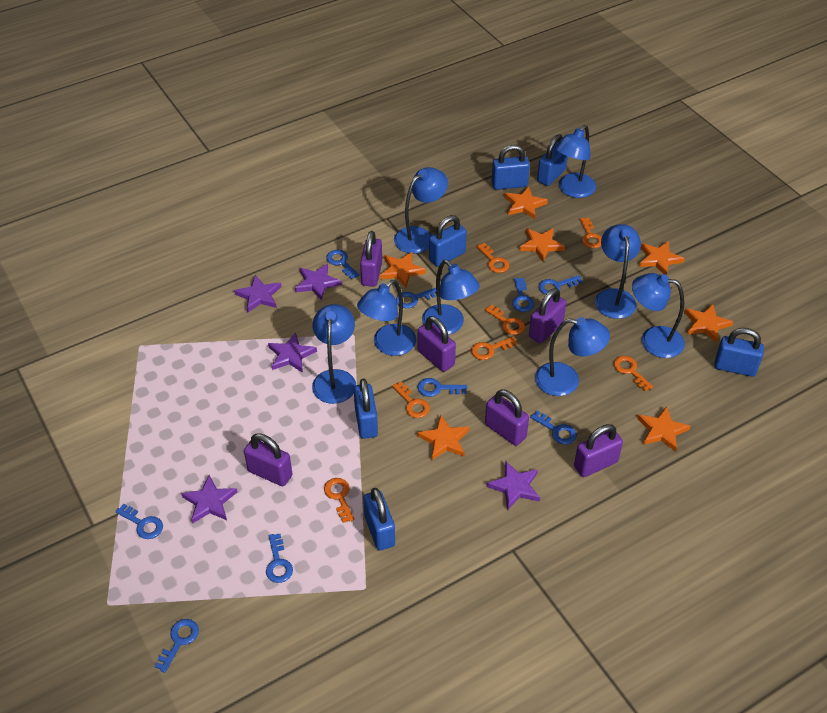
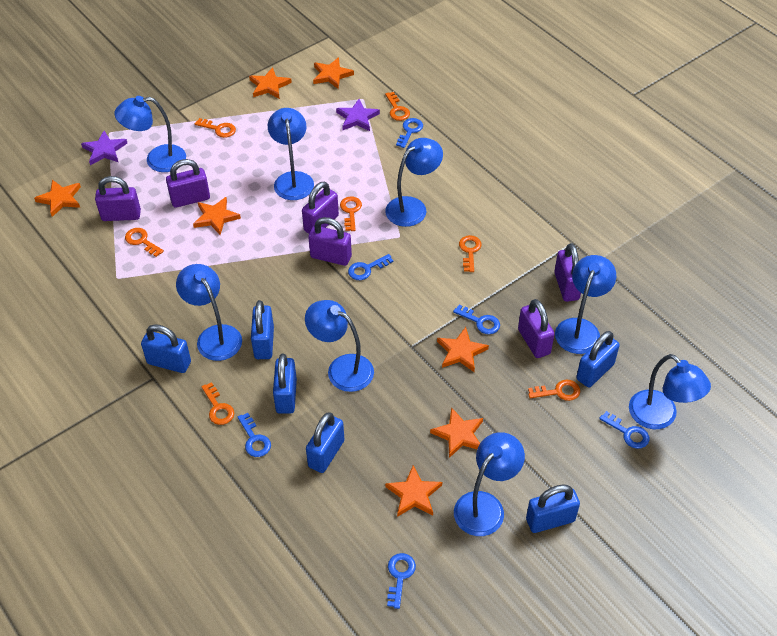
blue key: 9 -> 6
purple star: 5 -> 2

